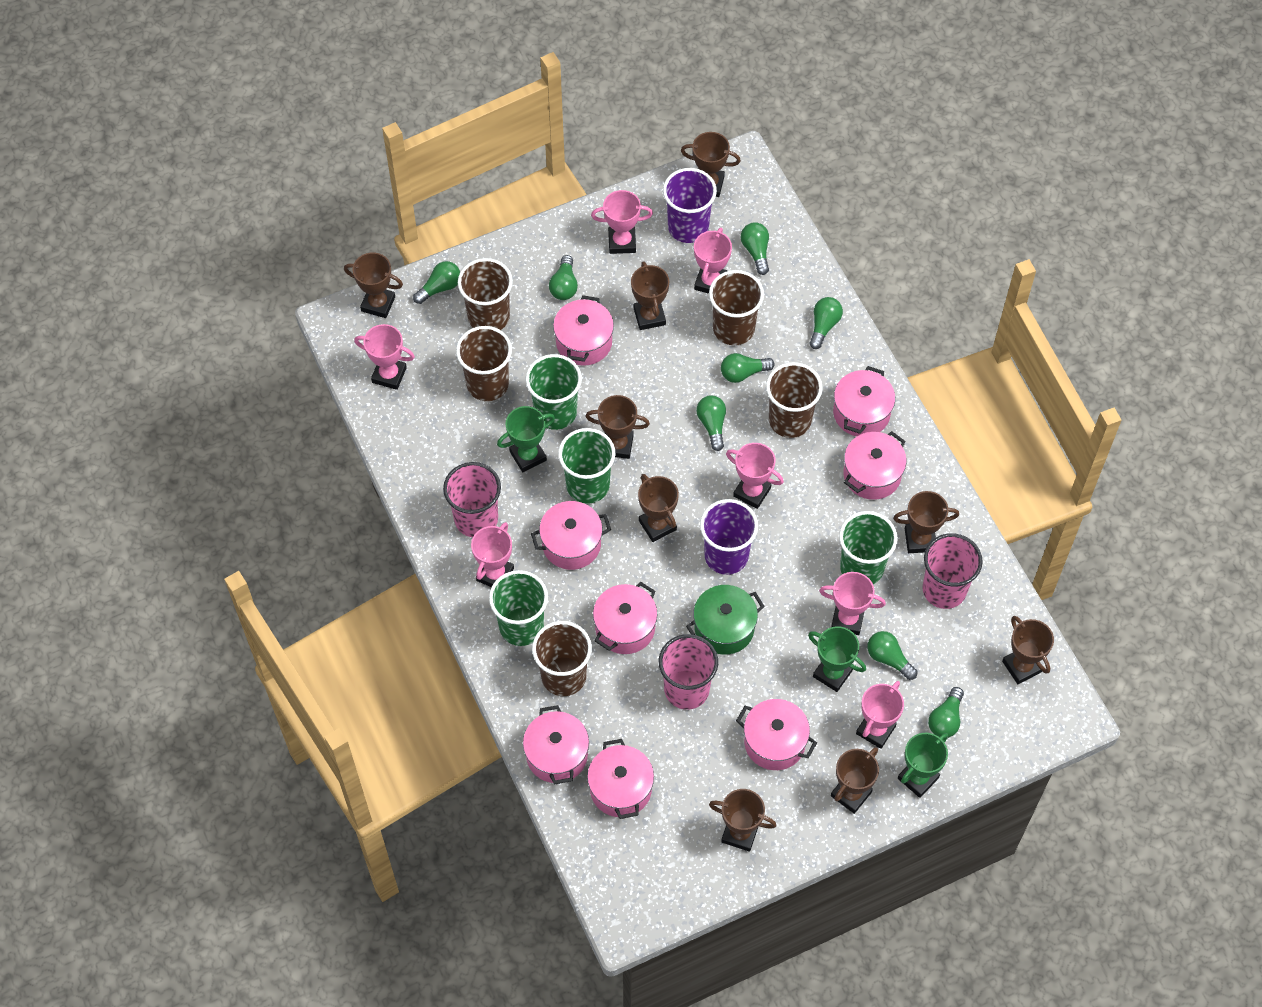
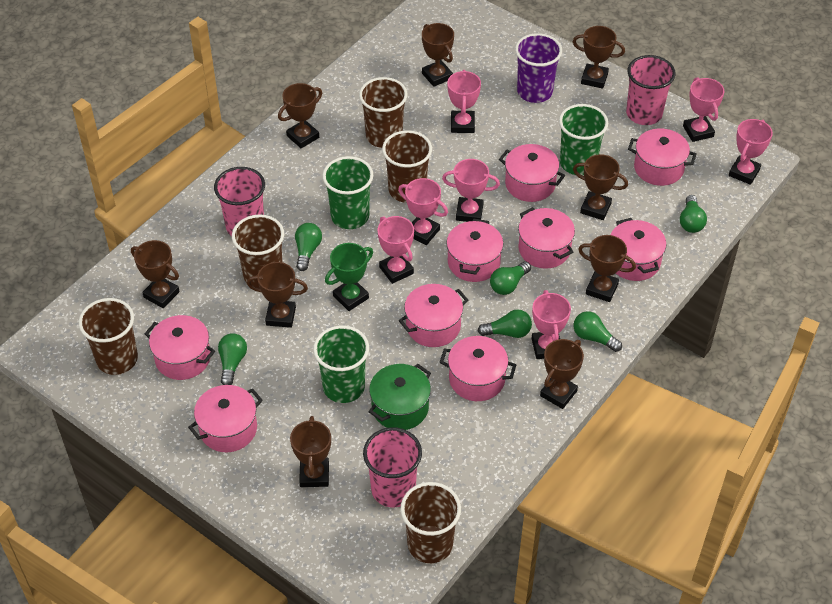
green cup: 4 -> 3
green light bulb: 8 -> 6
green trophy: 3 -> 1
pink pot: 8 -> 9
purple cup: 2 -> 1

